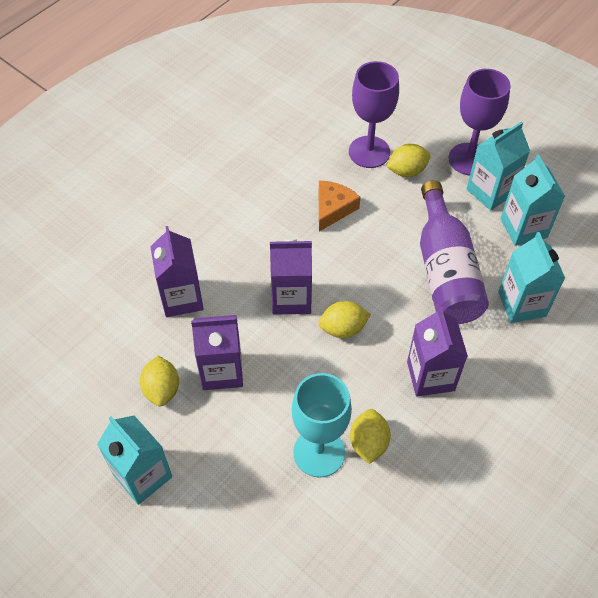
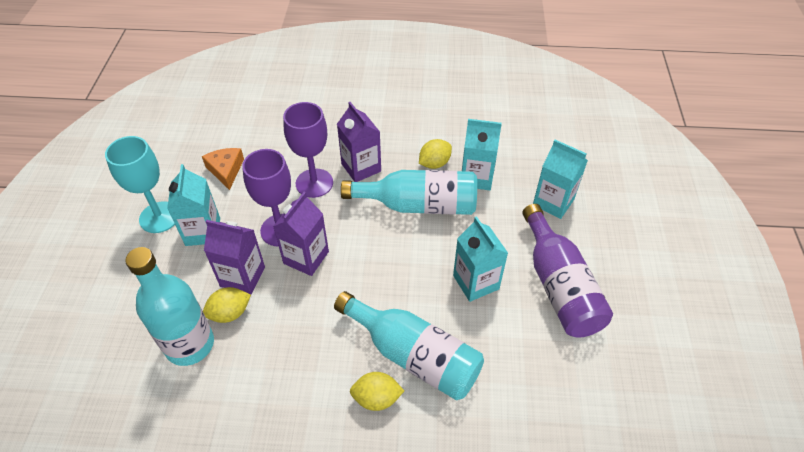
purple carton: 4 -> 3
turquoise bottle: 0 -> 3
yellow lemon: 4 -> 3

